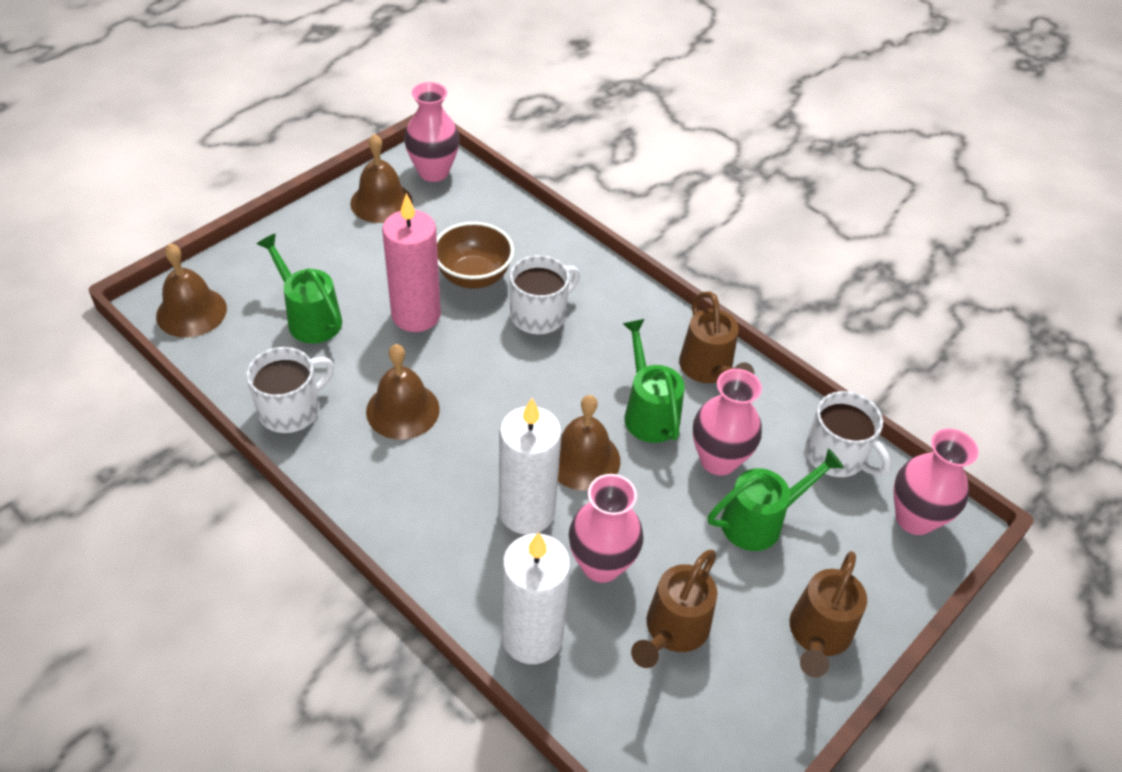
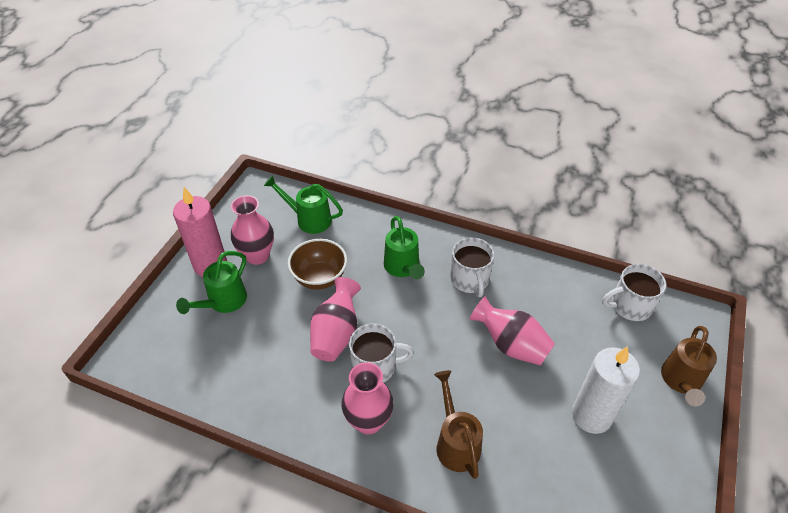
brown bell: 4 -> 0
brown watering can: 3 -> 2
white candle: 2 -> 1

